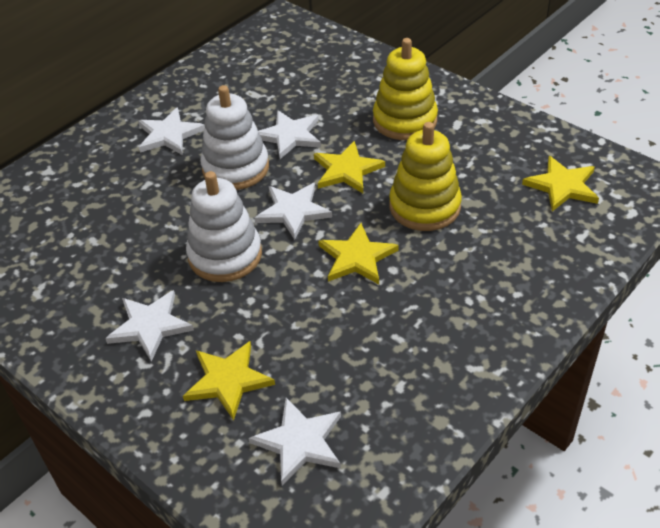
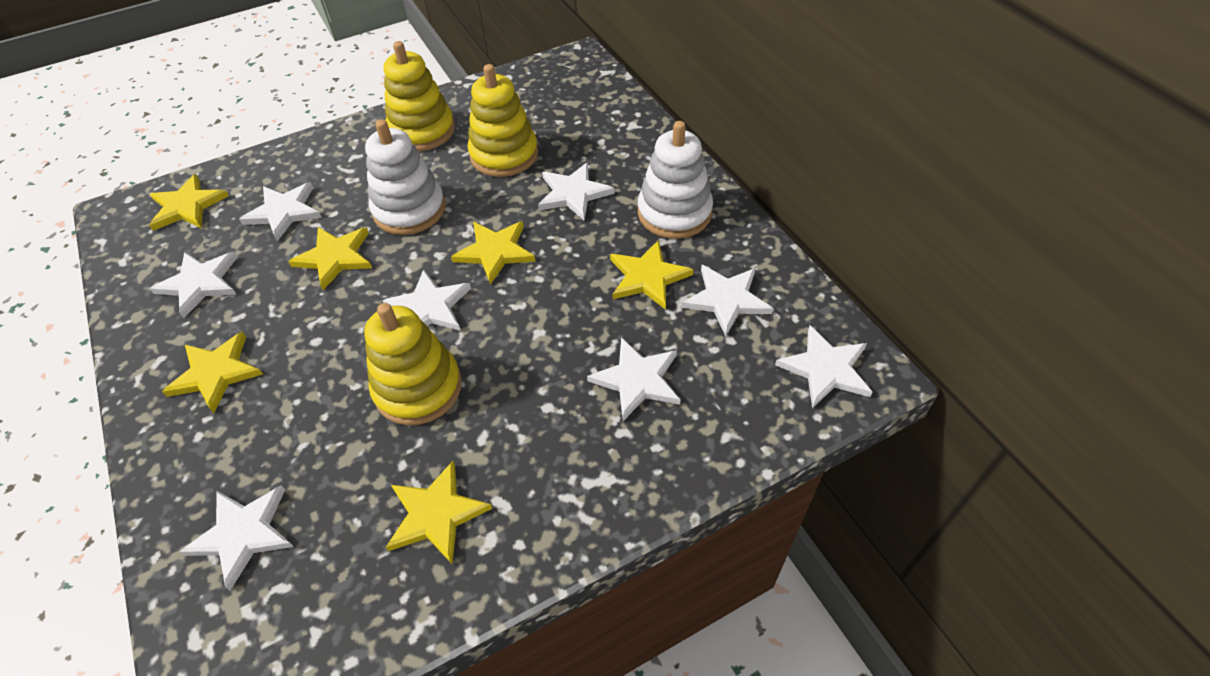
white star: 5 -> 8
yellow stacking toy: 2 -> 3
yellow star: 4 -> 6

